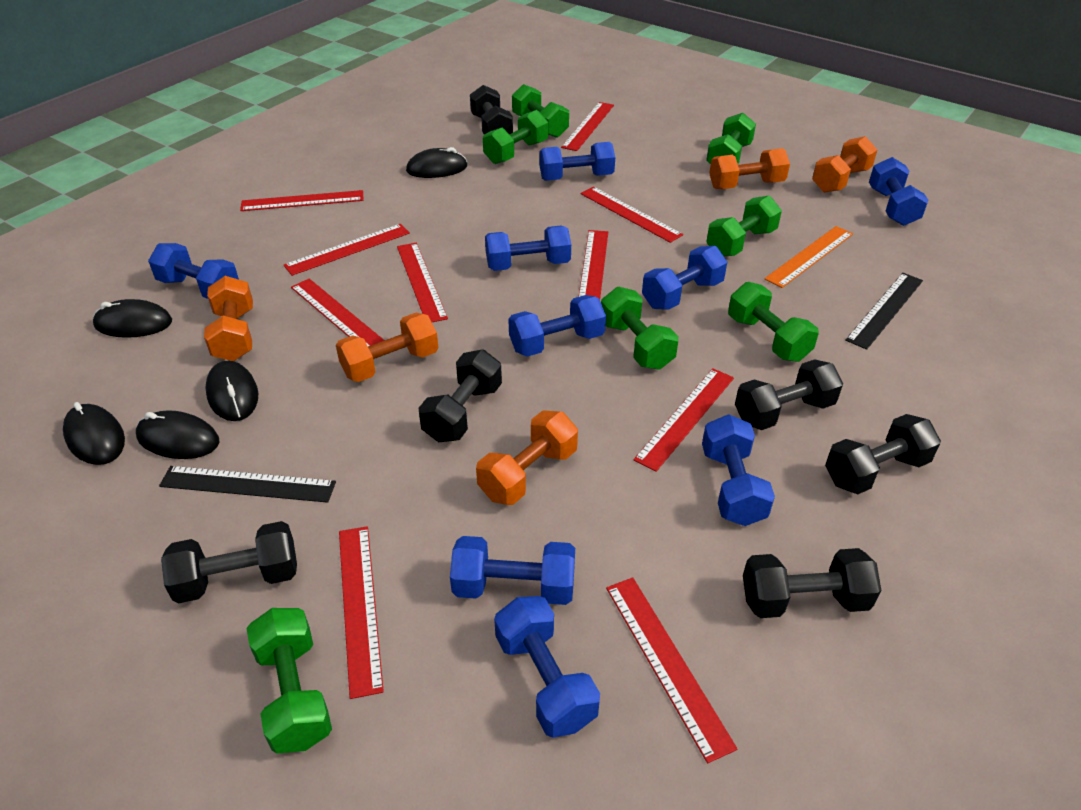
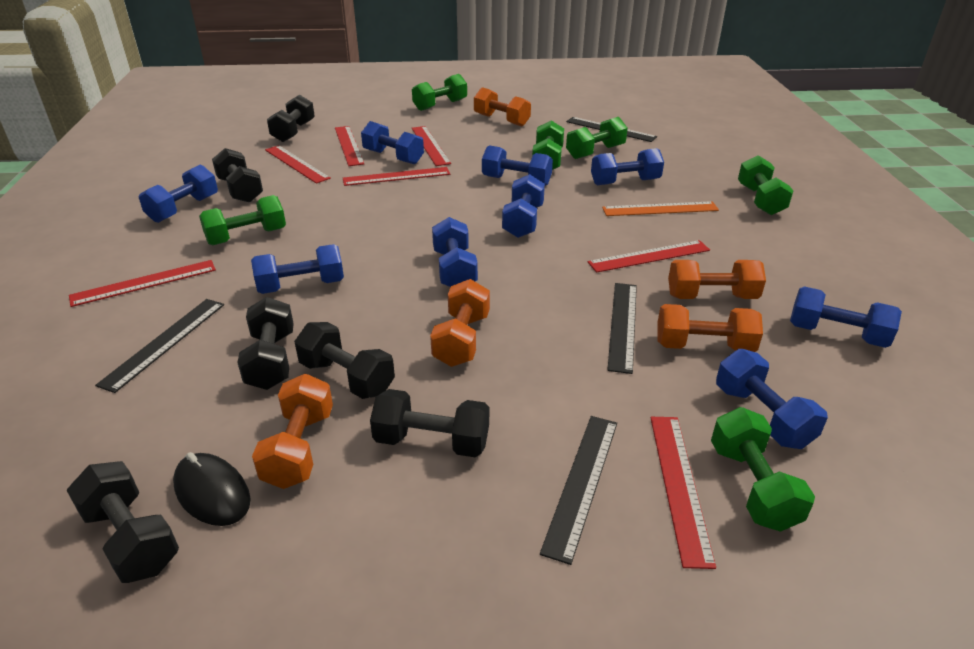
black mouse: 5 -> 1
black ruler: 2 -> 4
green dumbbell: 7 -> 6
red ruler: 10 -> 7

